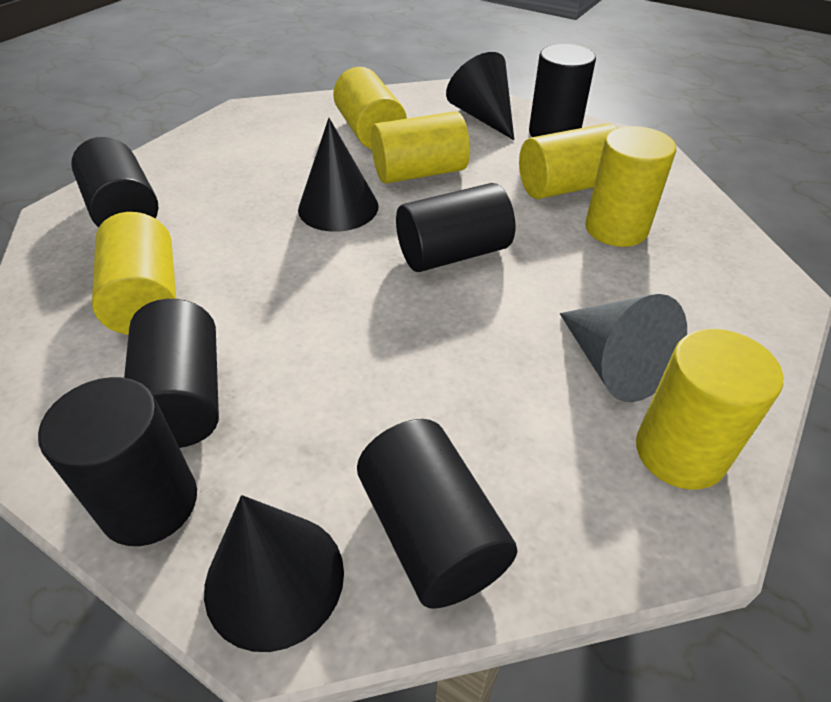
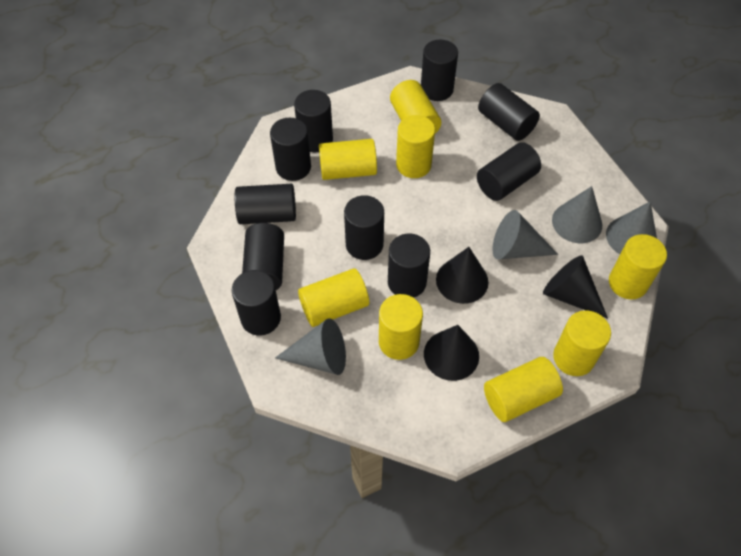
black cylinder: 6 -> 10
grey cone: 1 -> 4
yellow cylinder: 6 -> 8

